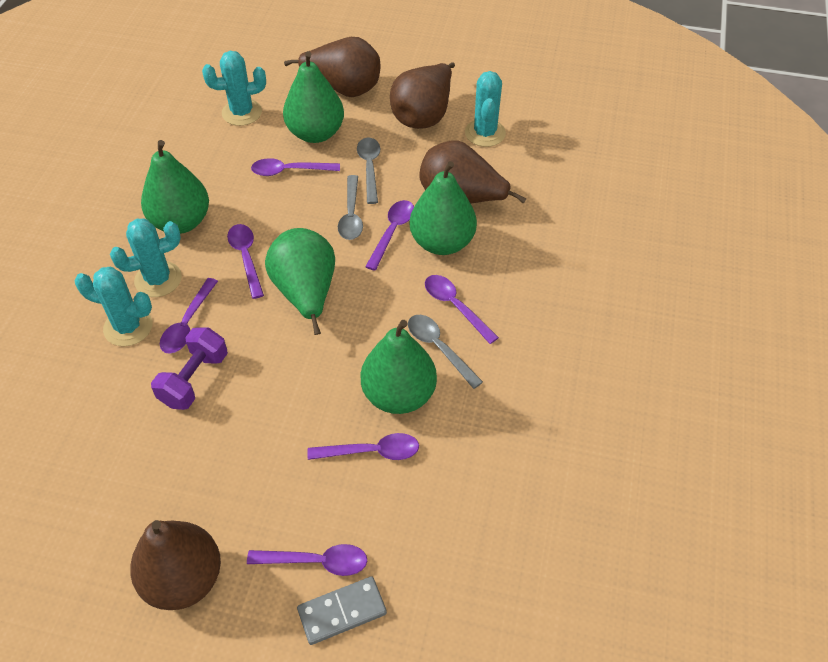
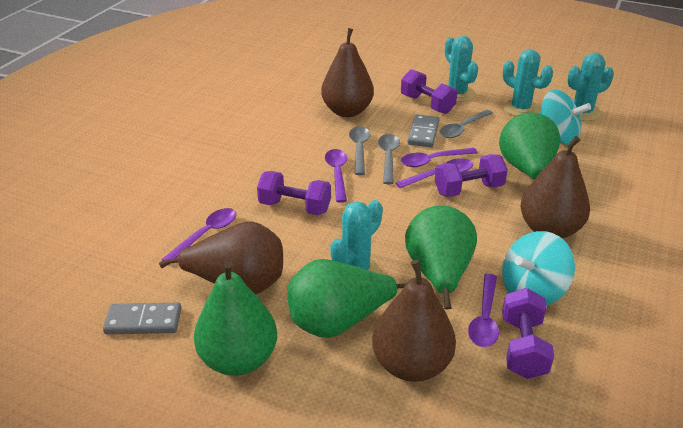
green pear: 5 -> 4
grey domino: 1 -> 2
purple dumbbell: 1 -> 4
purple spoon: 7 -> 5
turquoise spinning top: 0 -> 2

